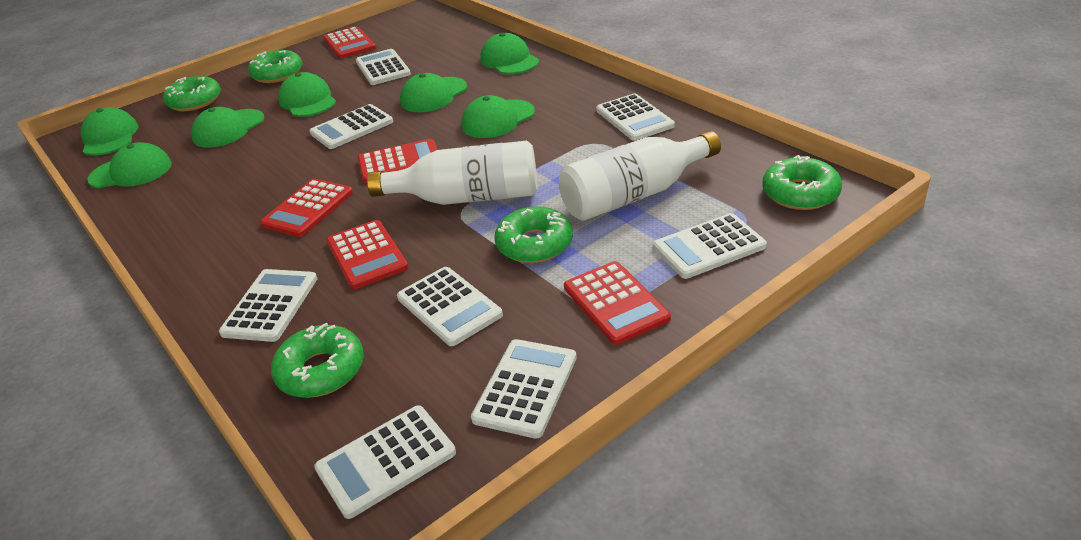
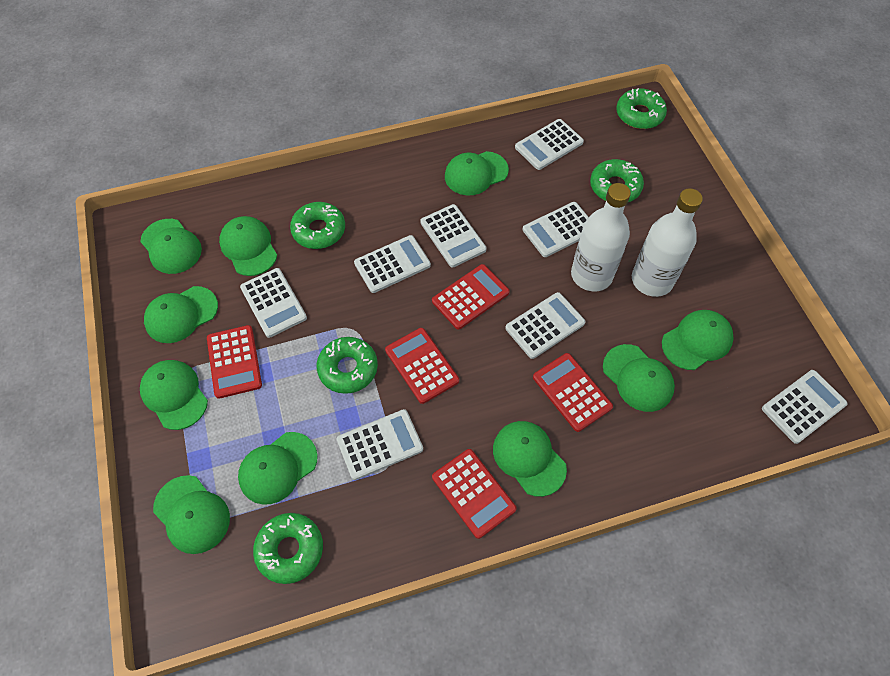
green cap: 7 -> 10

